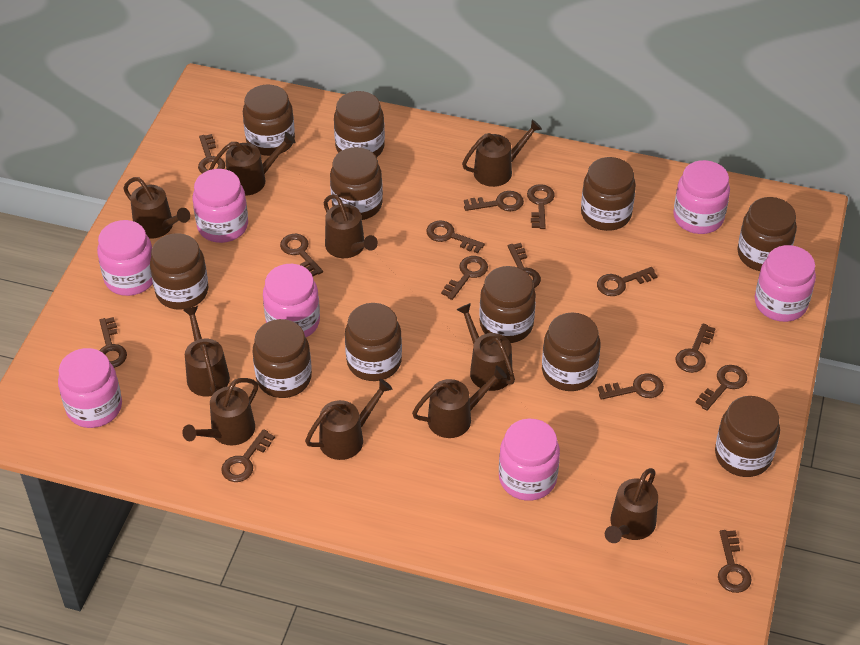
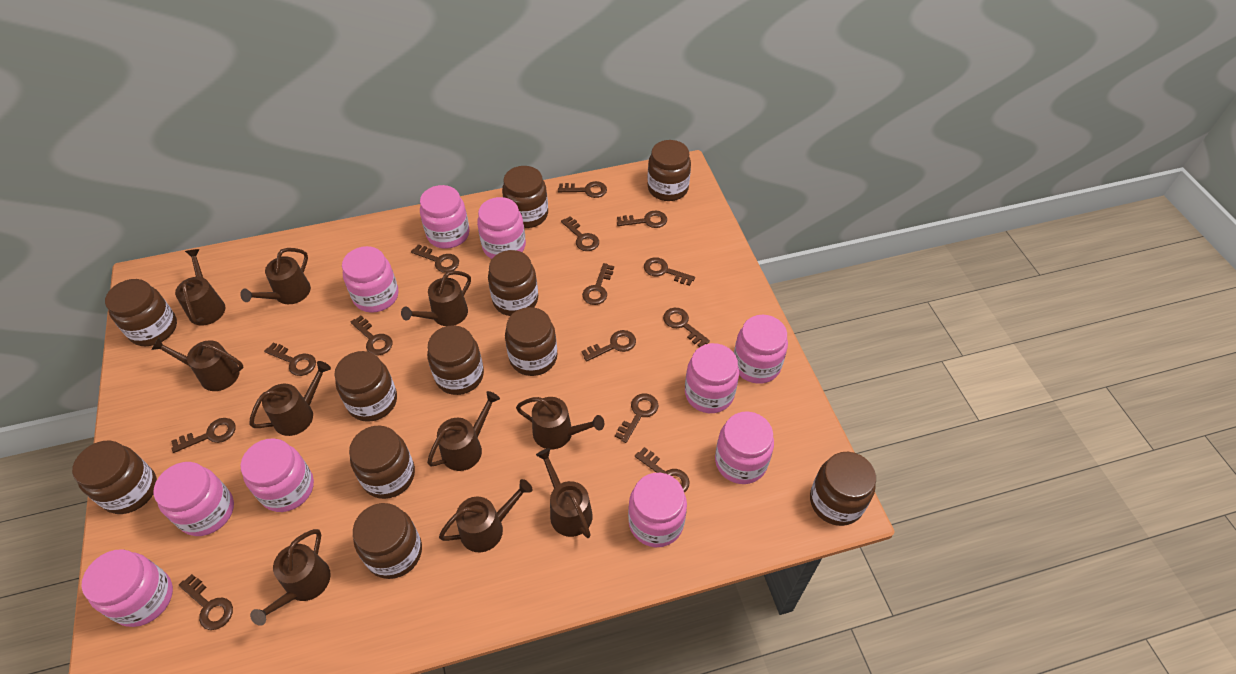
pink jar: 7 -> 10

